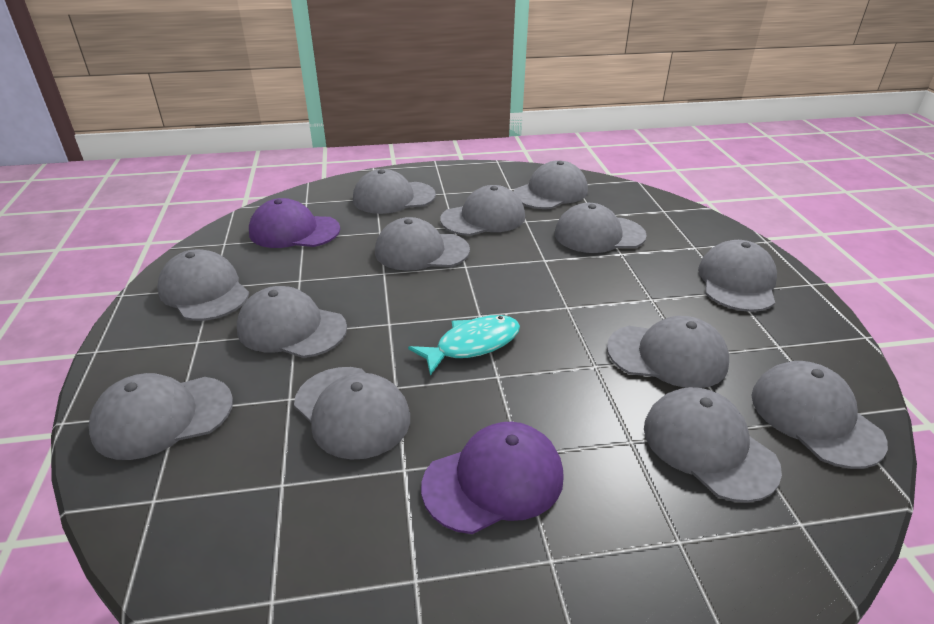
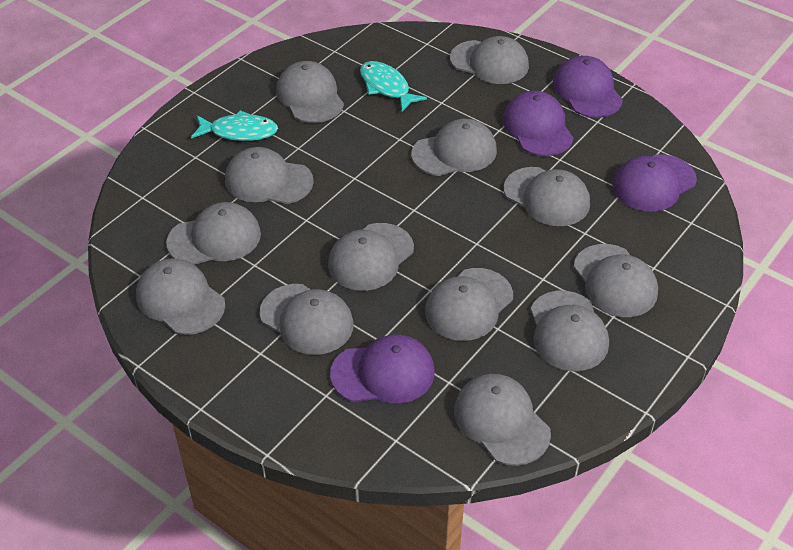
purple cap: 2 -> 4
turquoise fish: 1 -> 2

